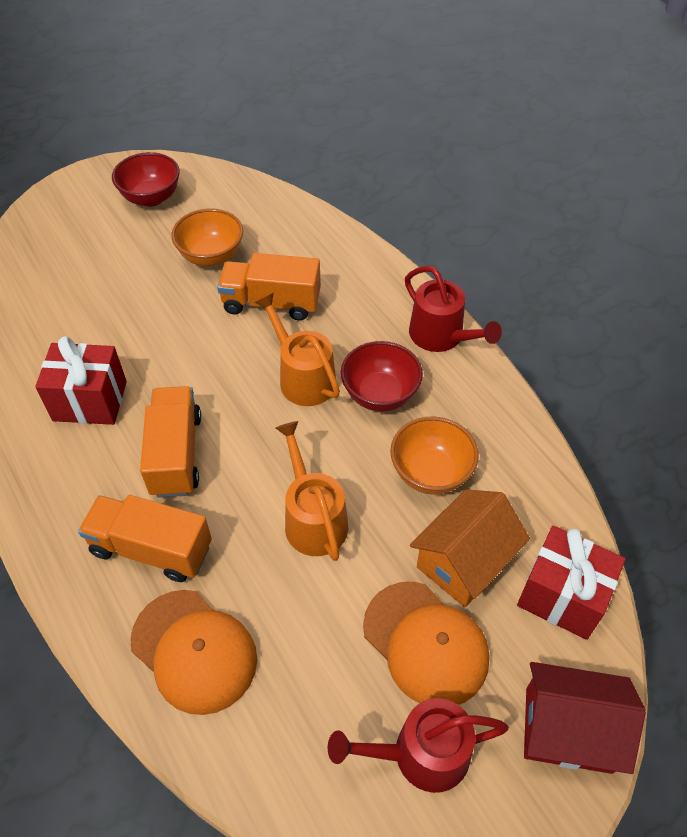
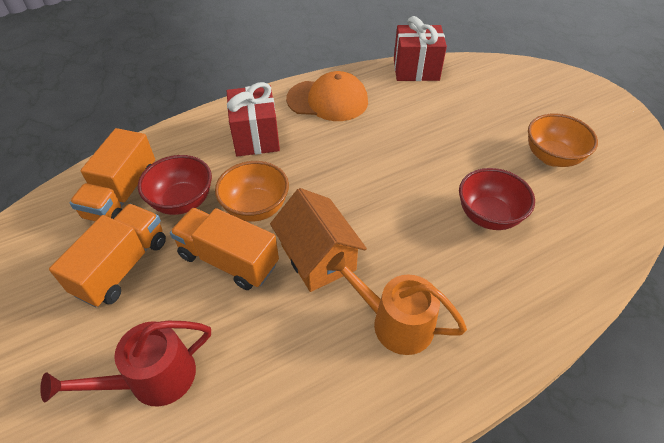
orange cap: 2 -> 1
orange watering can: 2 -> 1
red house: 1 -> 0
red watering can: 2 -> 1

